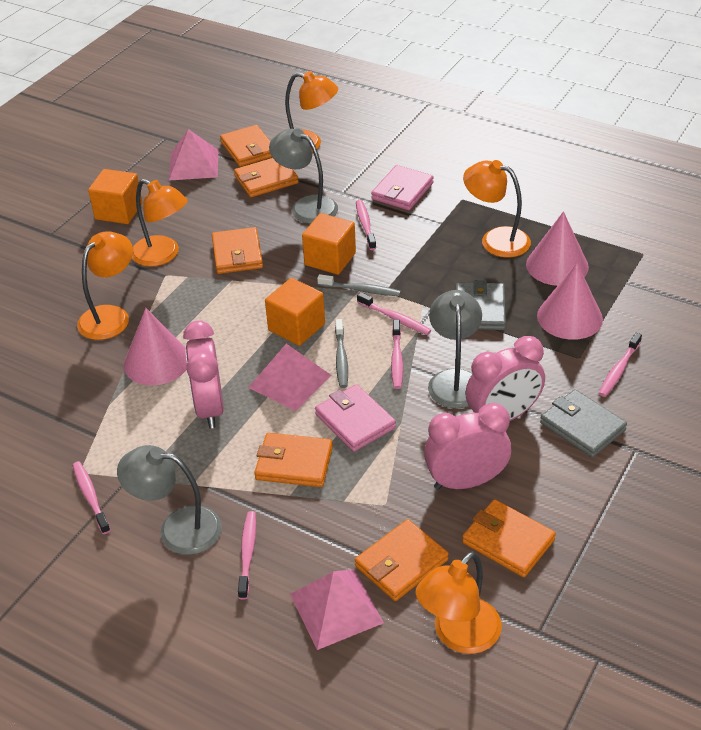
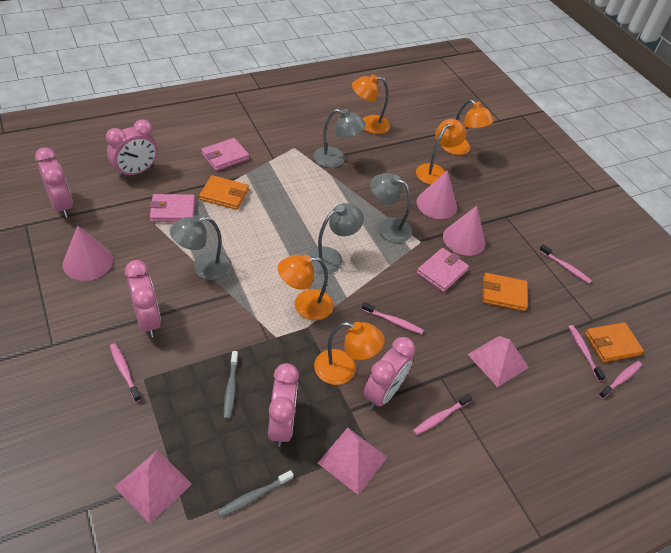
grey lamp: 3 -> 4
grey wallet: 2 -> 0
orange cube: 3 -> 0
orange wallet: 6 -> 3
pink clock: 3 -> 5
pink wallet: 2 -> 3

